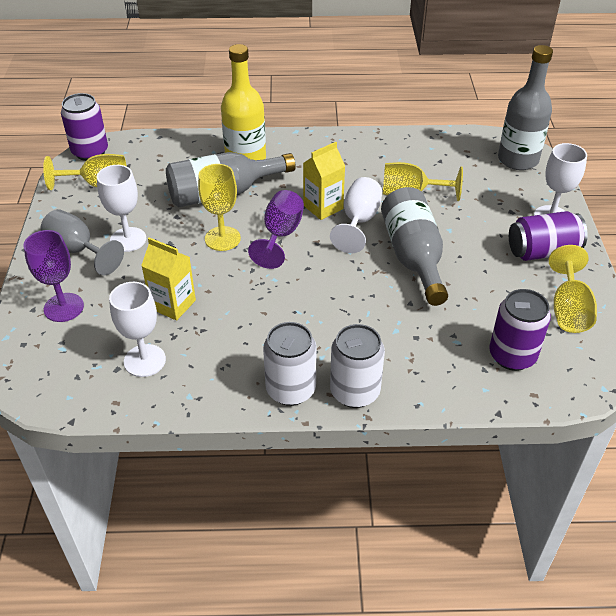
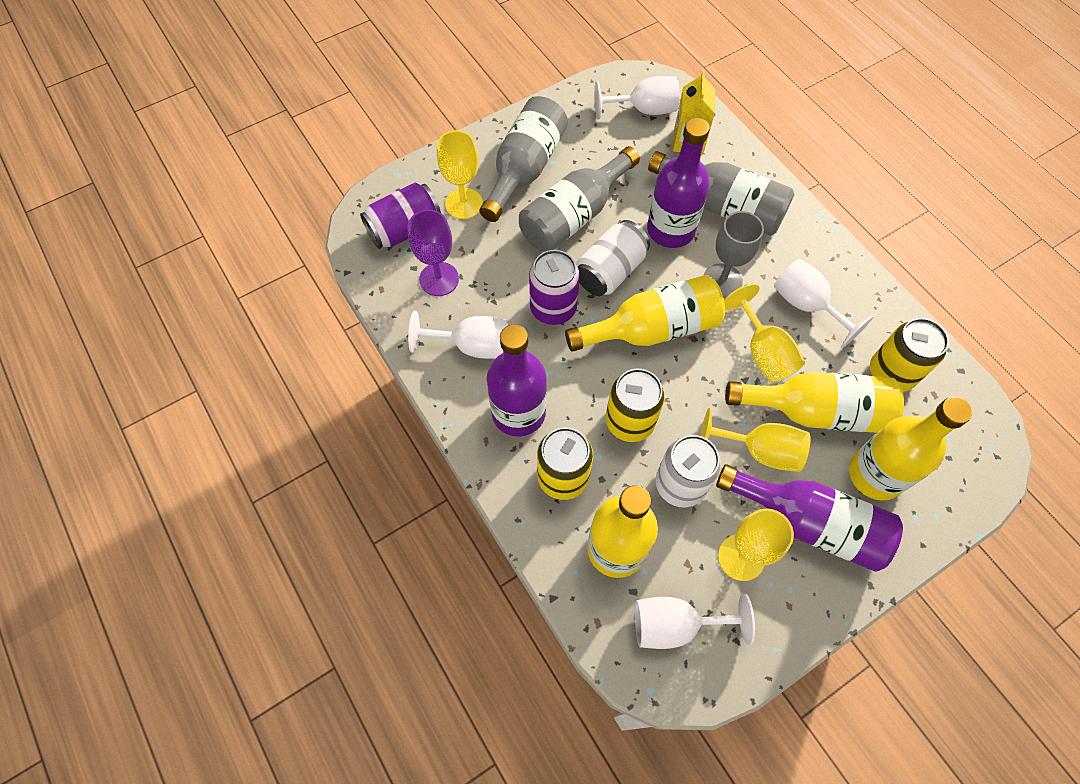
purple bottle: 0 -> 3
purple can: 3 -> 2
purple goblet: 2 -> 1
yellow bottle: 1 -> 4
yellow can: 0 -> 3
yellow carton: 2 -> 1

